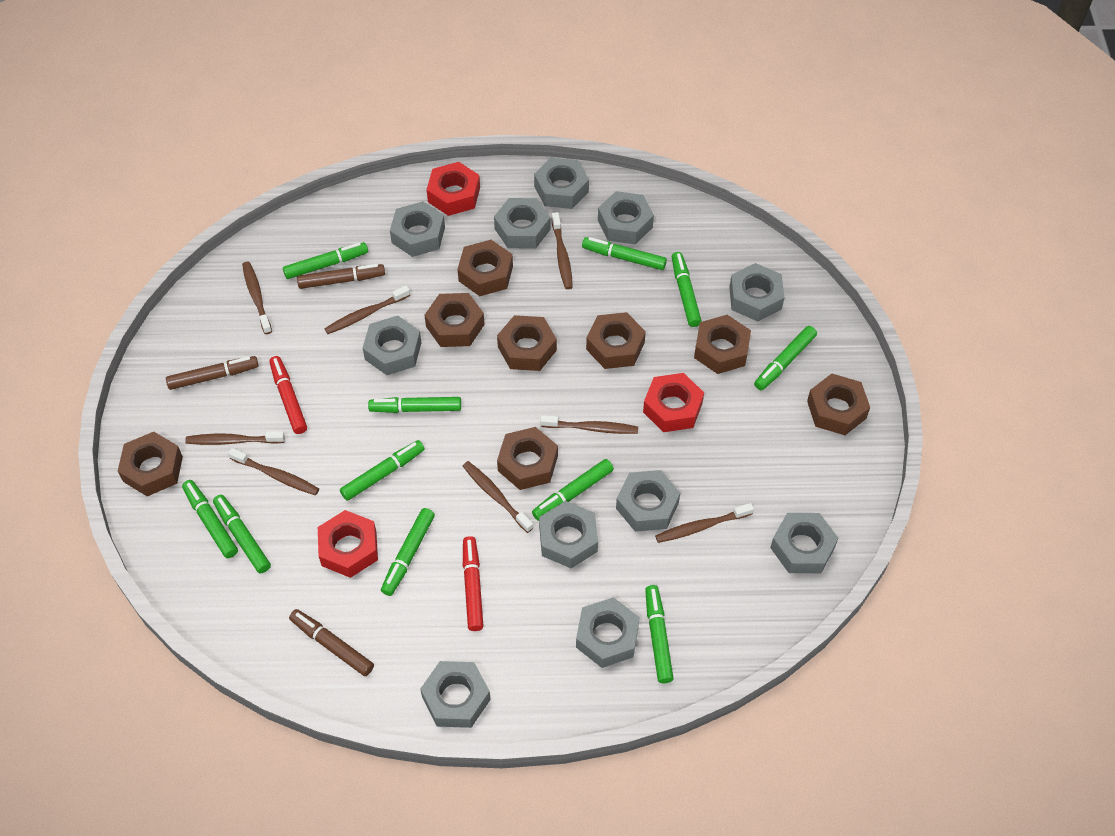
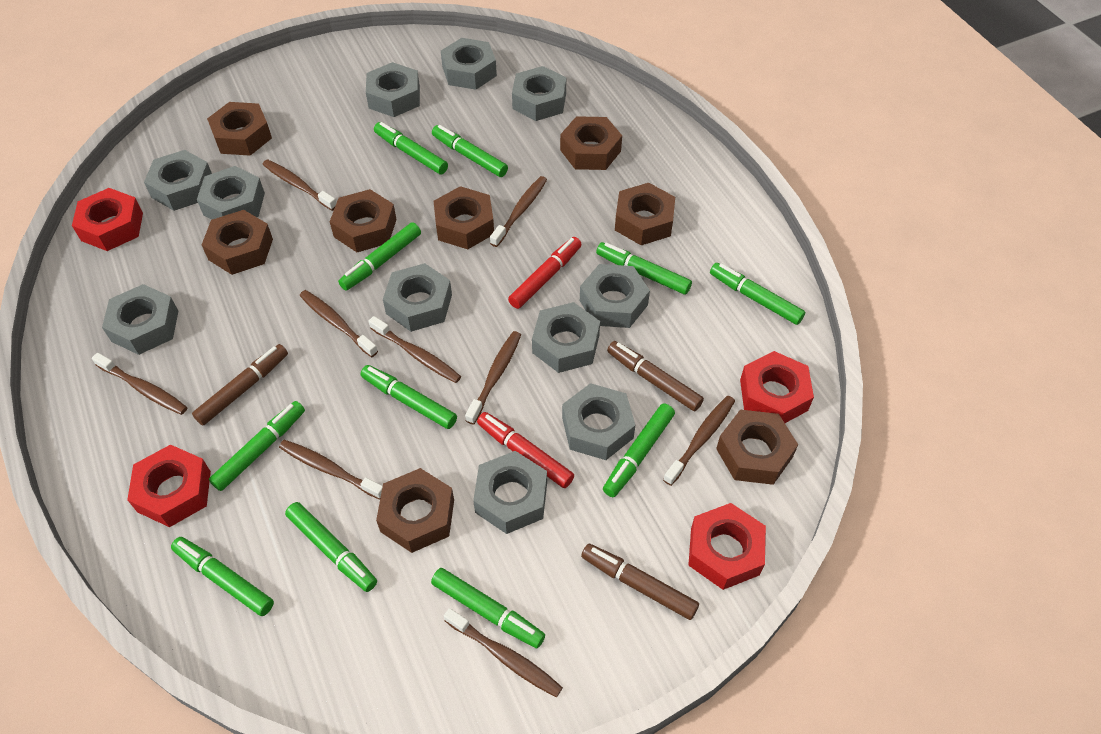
brown toothbrush: 8 -> 9
red nut: 3 -> 4

